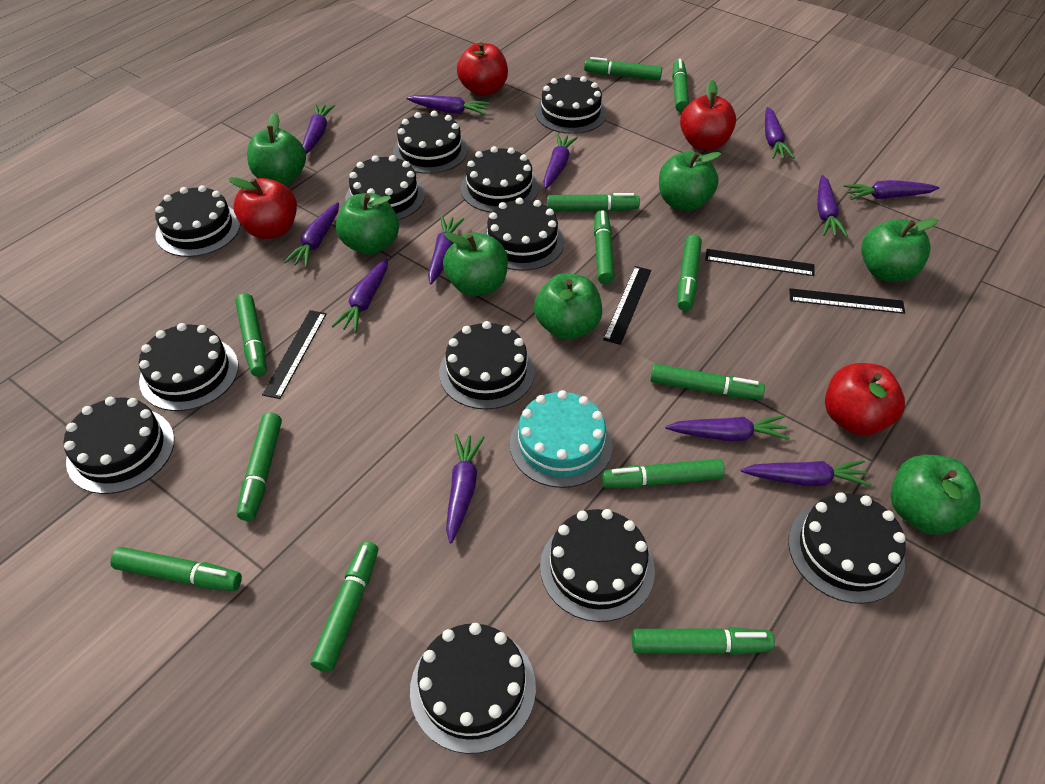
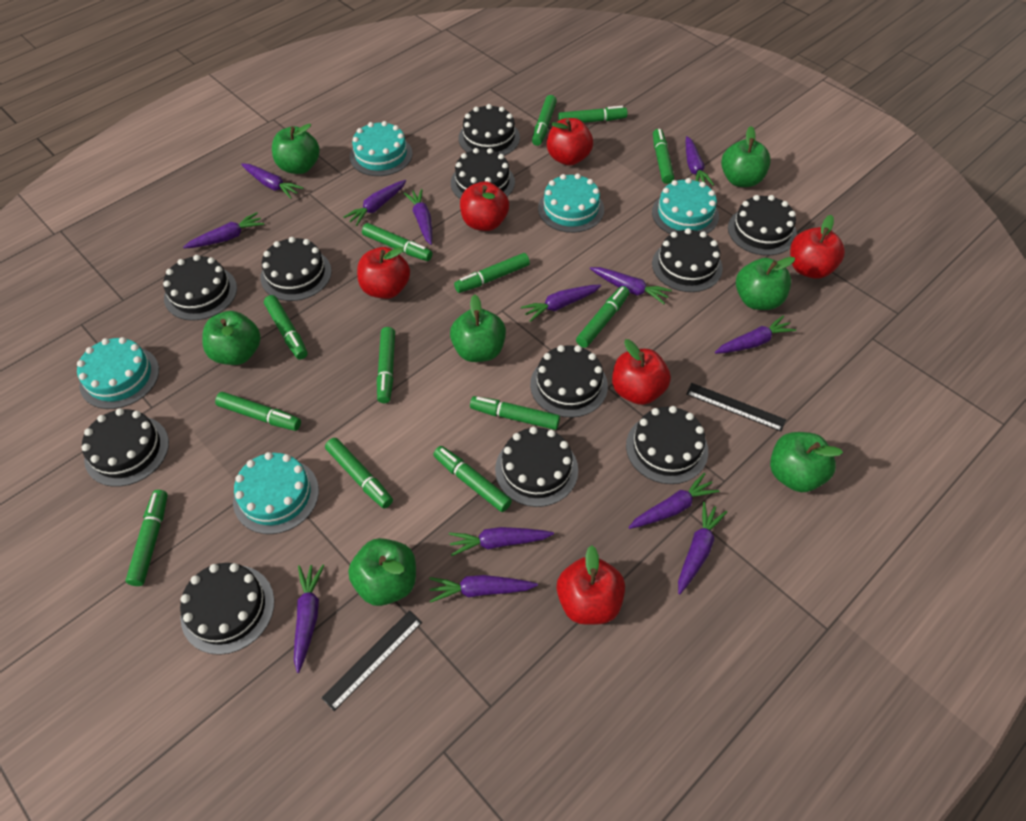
black cake: 12 -> 11
black ruler: 4 -> 2
green marker: 12 -> 13
purple carrot: 12 -> 13
red apple: 4 -> 6
turquoise cake: 1 -> 5

